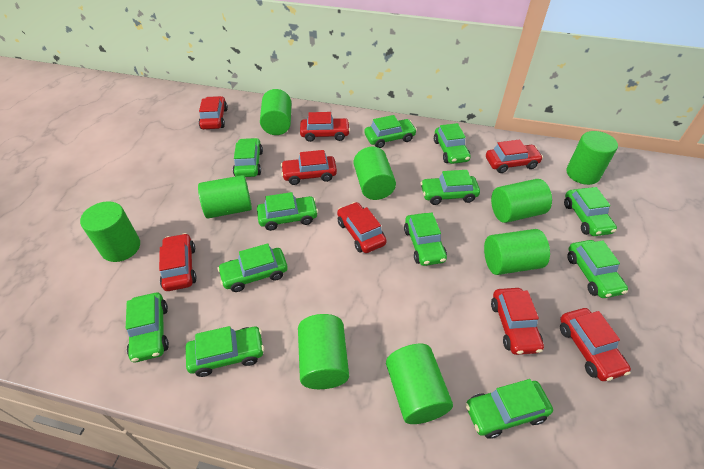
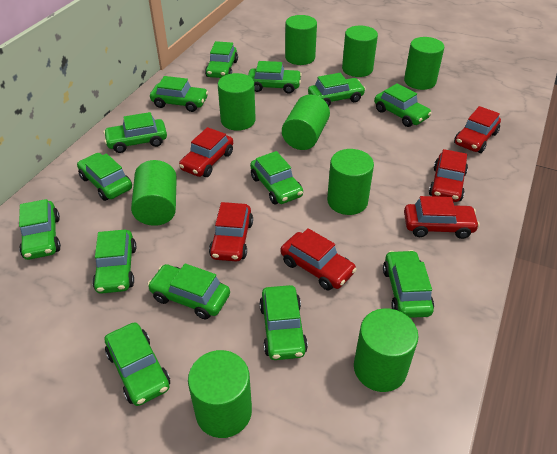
green car: 12 -> 14
red car: 8 -> 6

